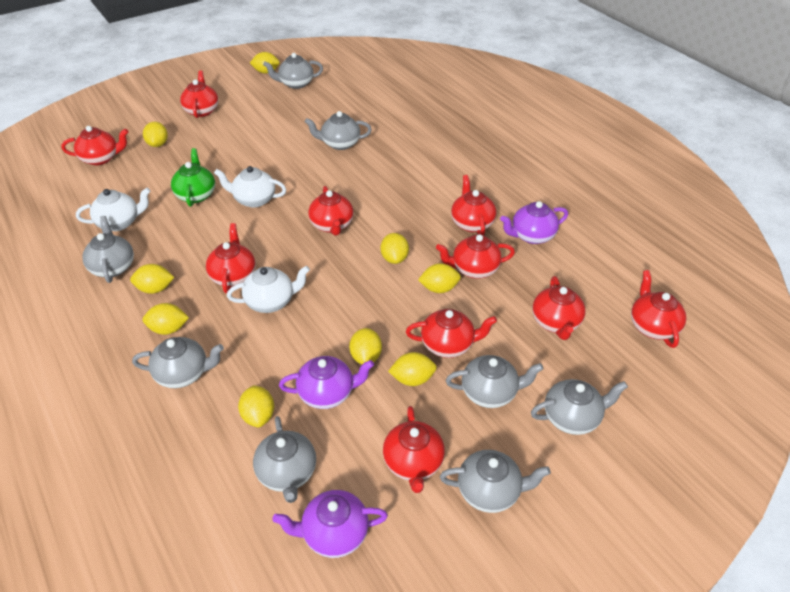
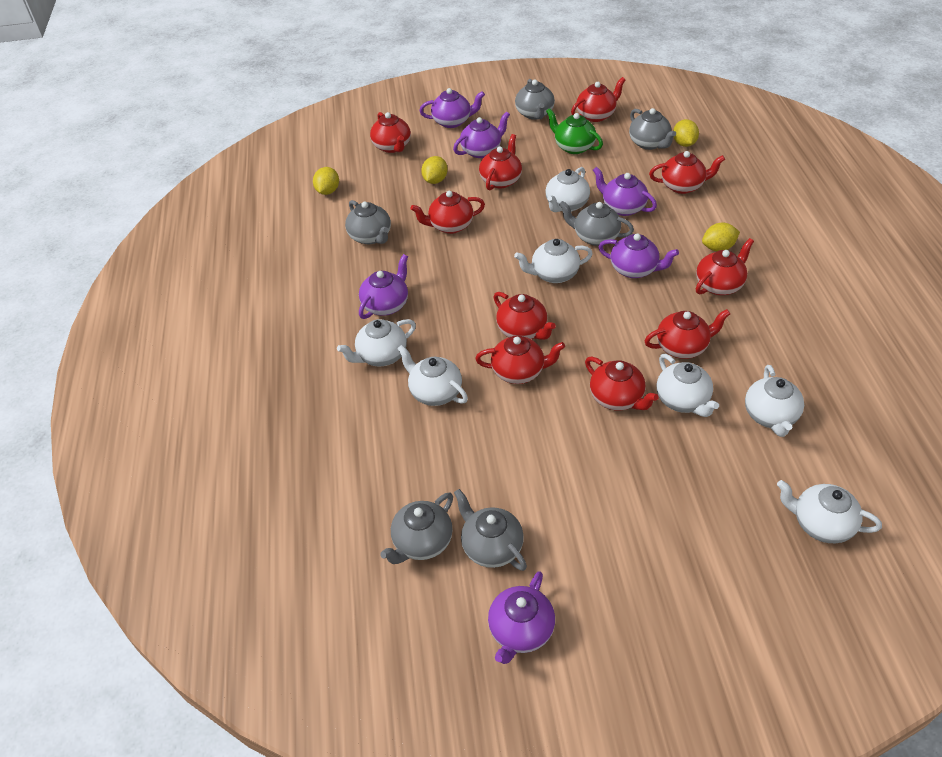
grey teapot: 8 -> 6
purple teapot: 3 -> 6
white teapot: 3 -> 7
yellow lemon: 9 -> 4

